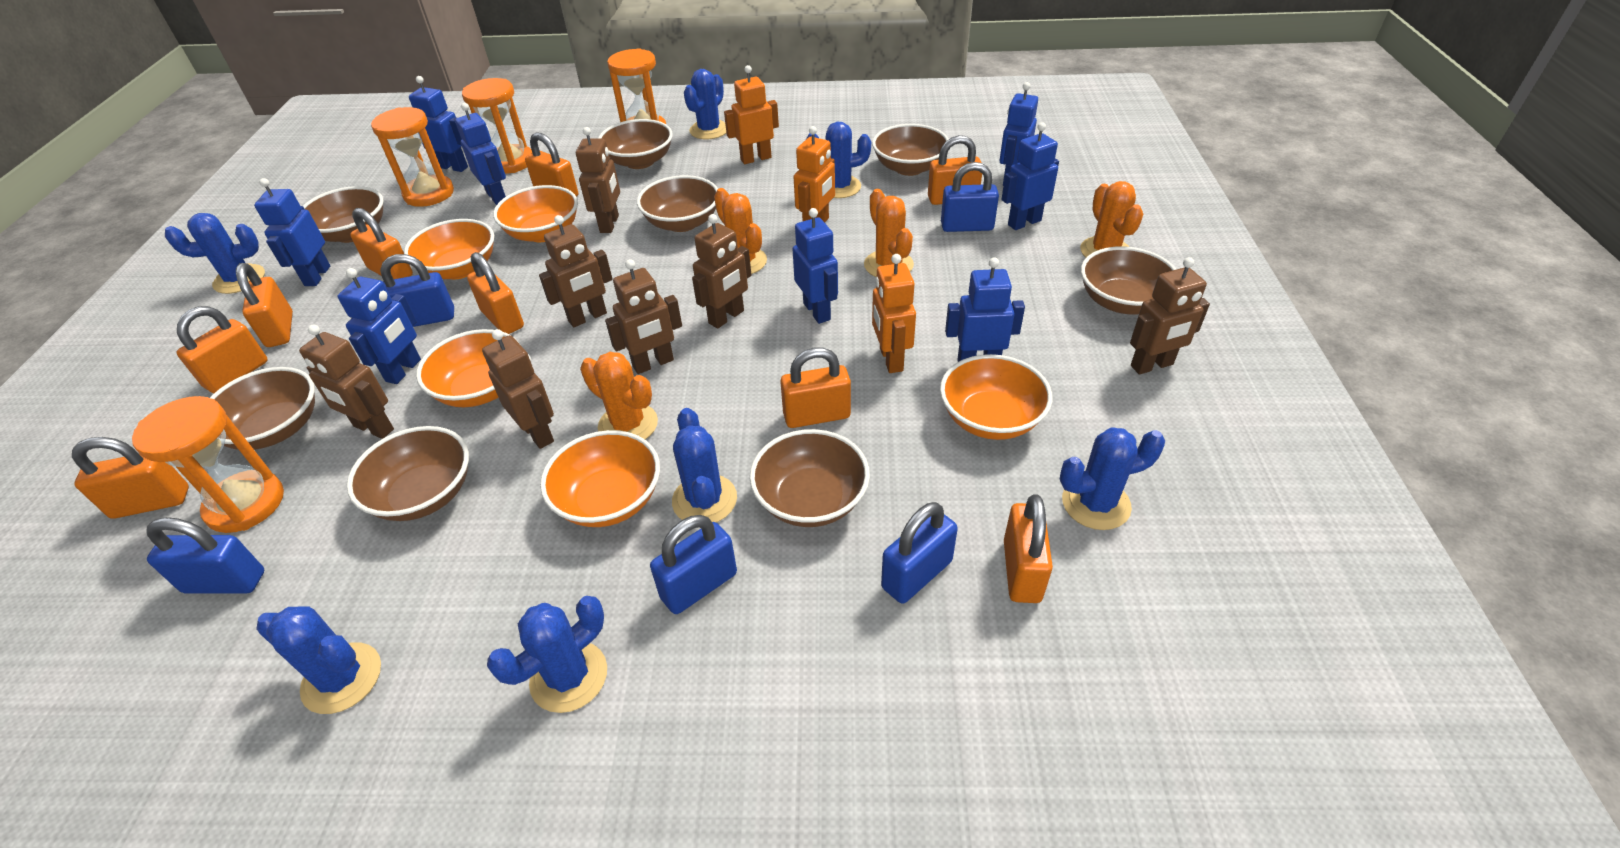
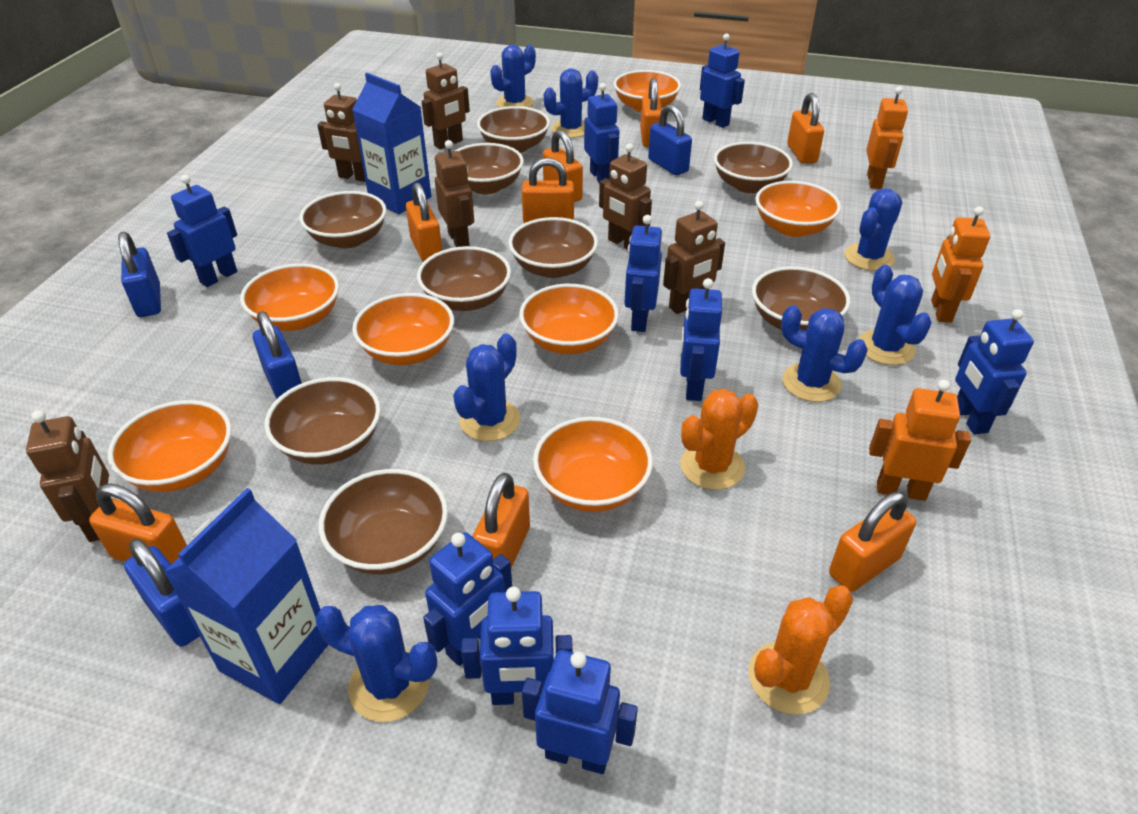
blue carton: 0 -> 2
blue padlock: 5 -> 4
blue robot: 8 -> 9
brown bowl: 8 -> 9
brown robot: 7 -> 6
orange bowl: 5 -> 7
orange cactus: 4 -> 2
orange hourglass: 4 -> 0
orange padlock: 9 -> 8

